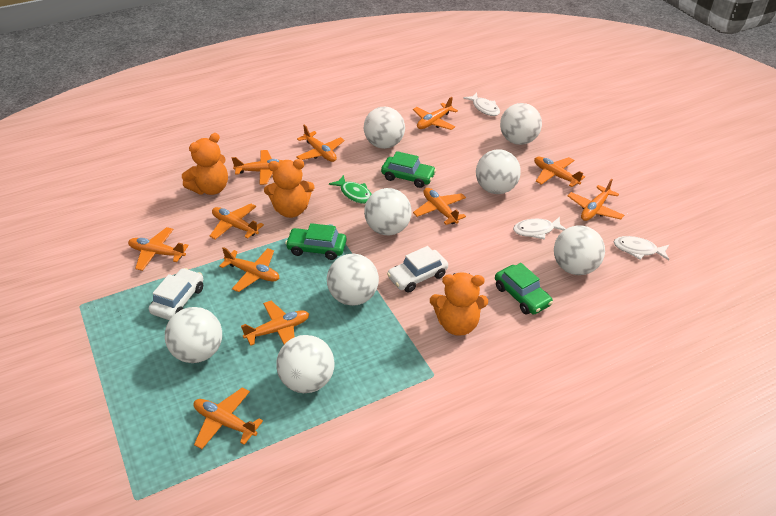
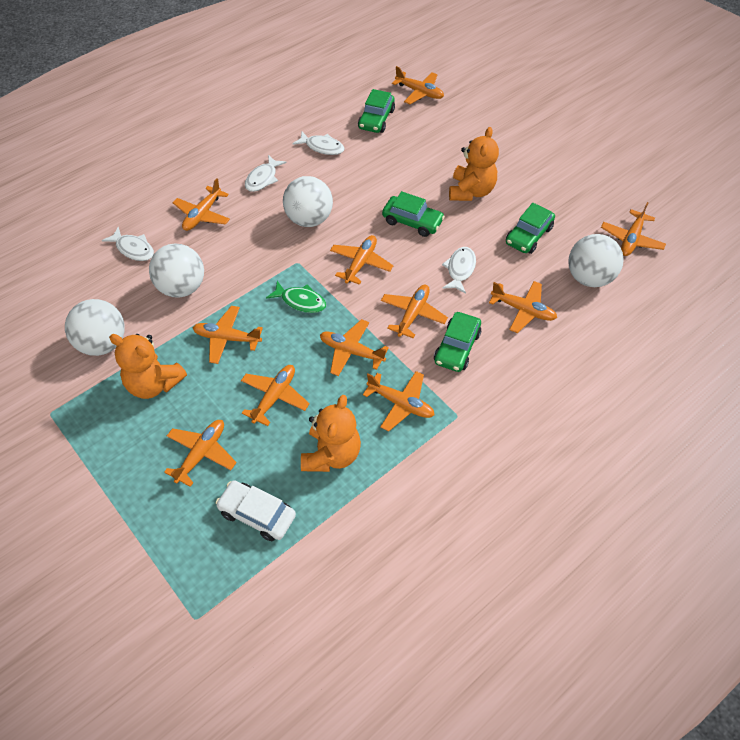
green car: 3 -> 4
white ball: 8 -> 4
white car: 2 -> 1
white fish: 3 -> 4

